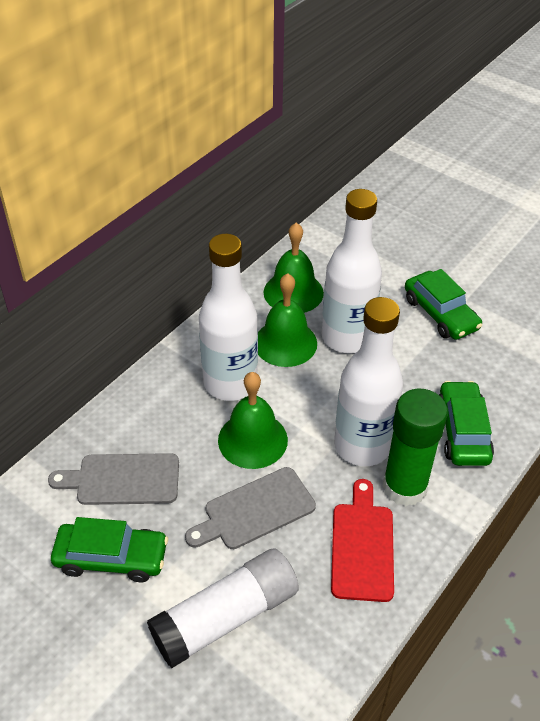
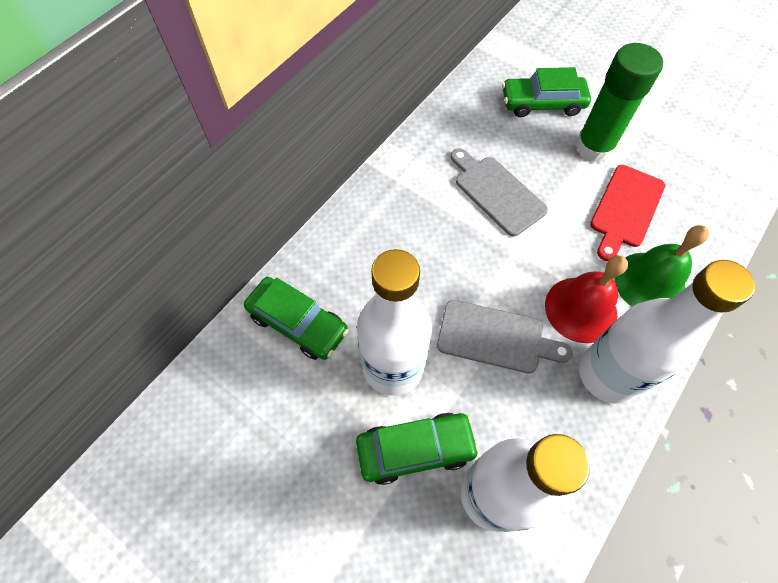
green bell: 3 -> 1
red bell: 0 -> 1
white glue stick: 1 -> 0

